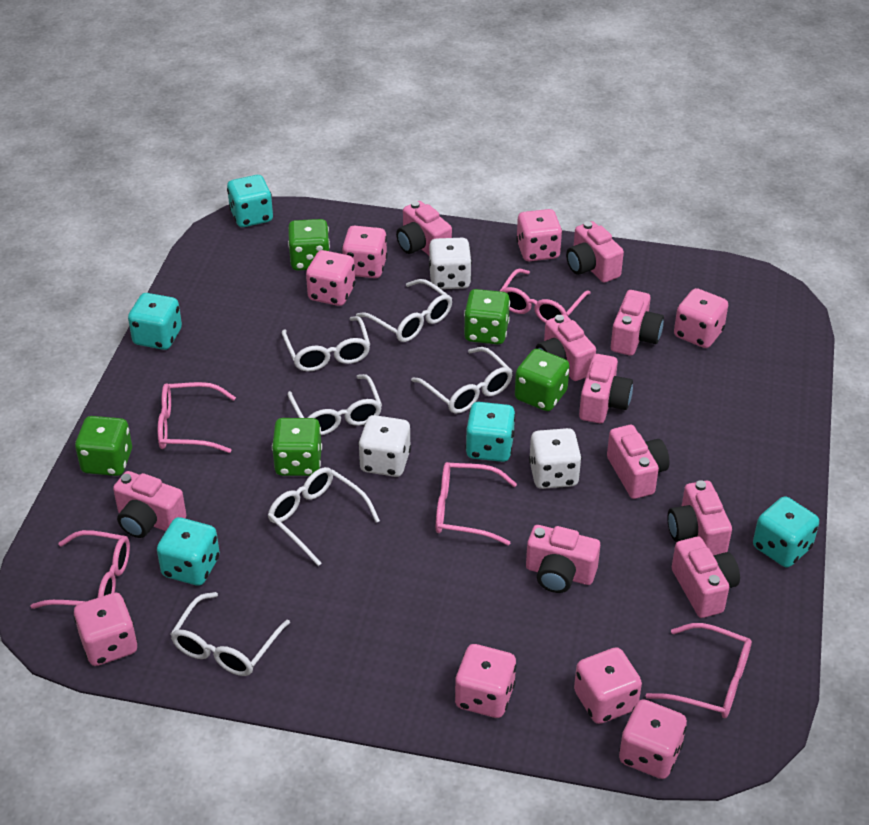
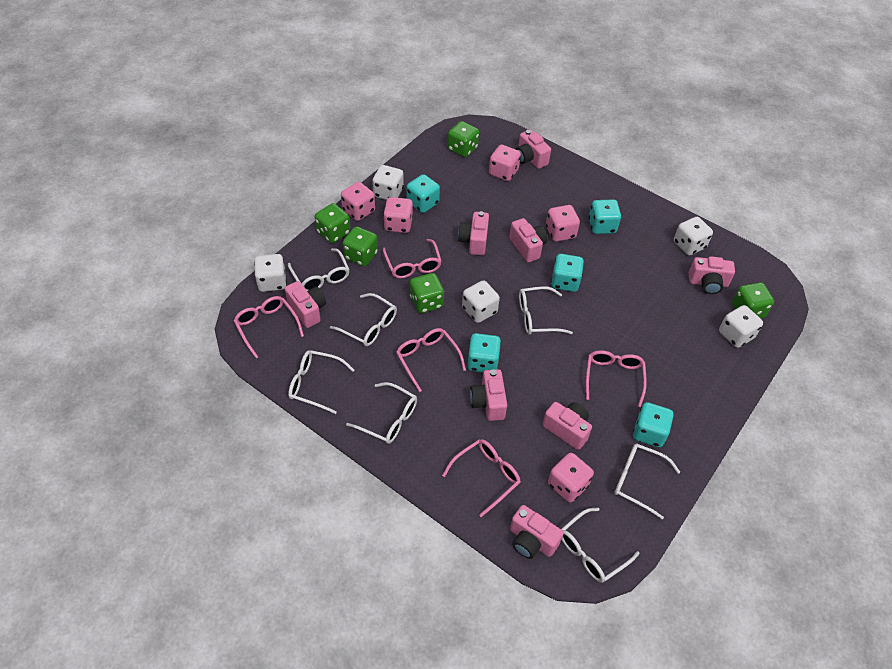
pink camera: 10 -> 8
pink dice: 8 -> 5
white dice: 3 -> 5
white glasses: 6 -> 7

